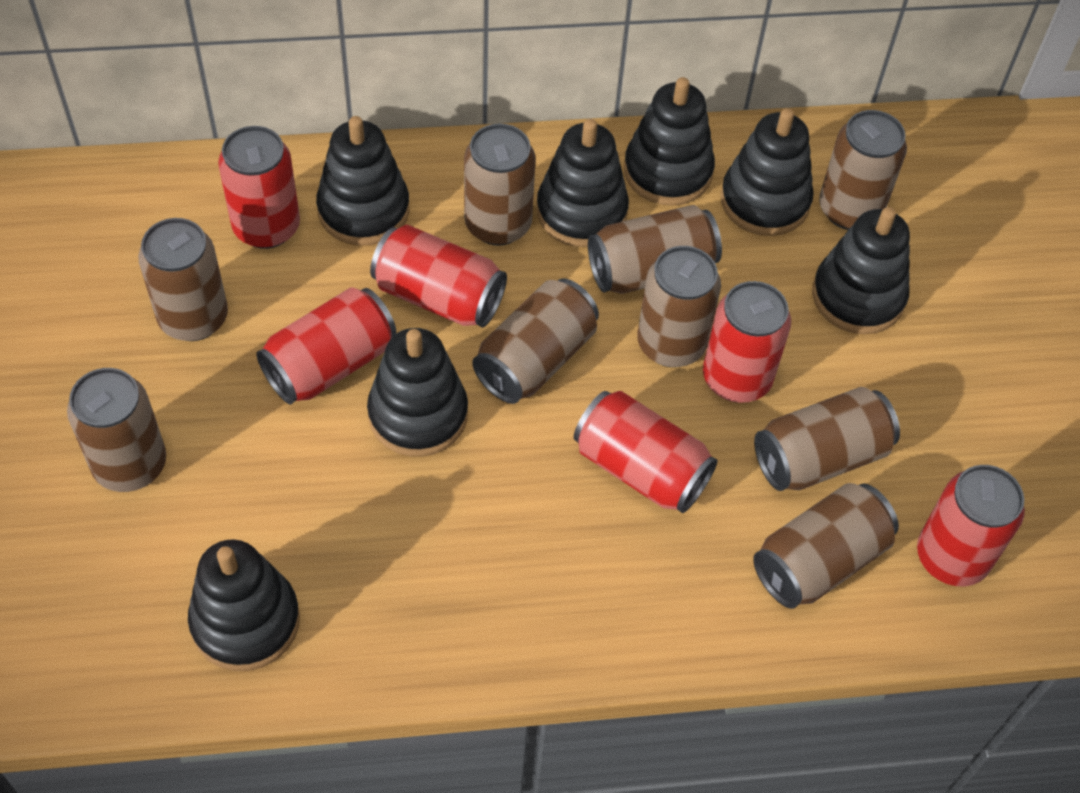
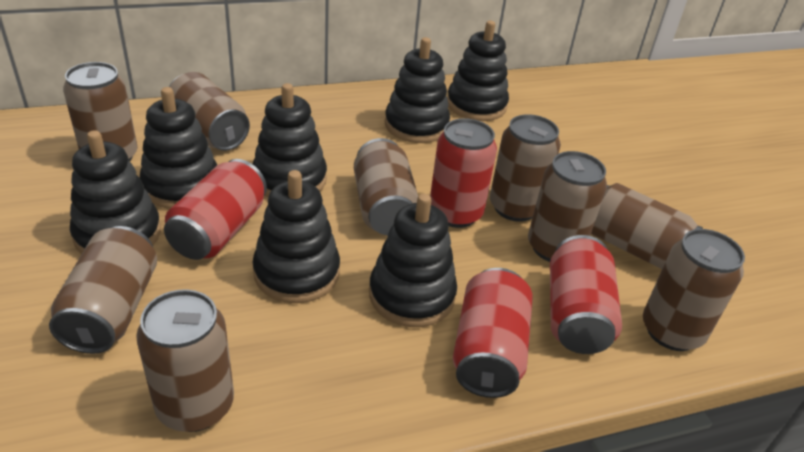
red can: 6 -> 4

